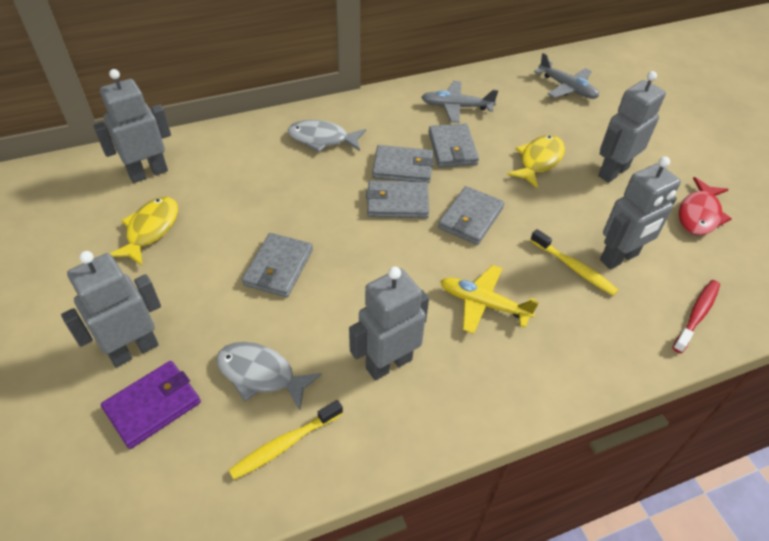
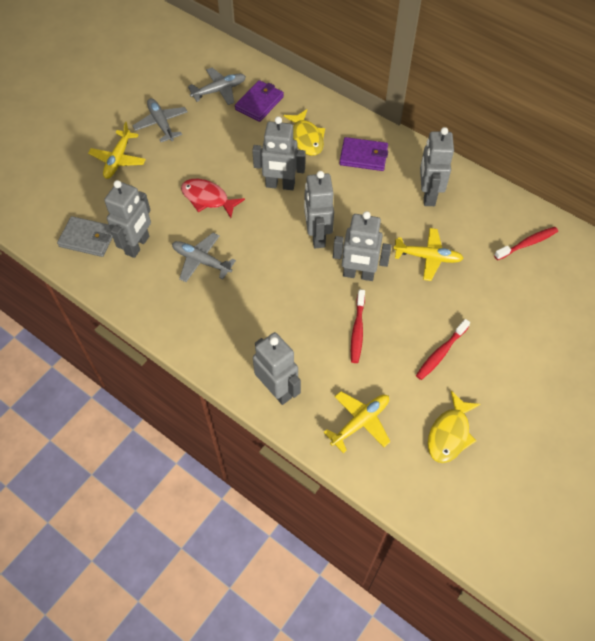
grey fish: 2 -> 0
grey plane: 2 -> 3
grey robot: 5 -> 6
grey wallet: 5 -> 1
purple wallet: 1 -> 2
red toothbrush: 1 -> 3
yellow plane: 1 -> 3
yellow toothbrush: 2 -> 0

